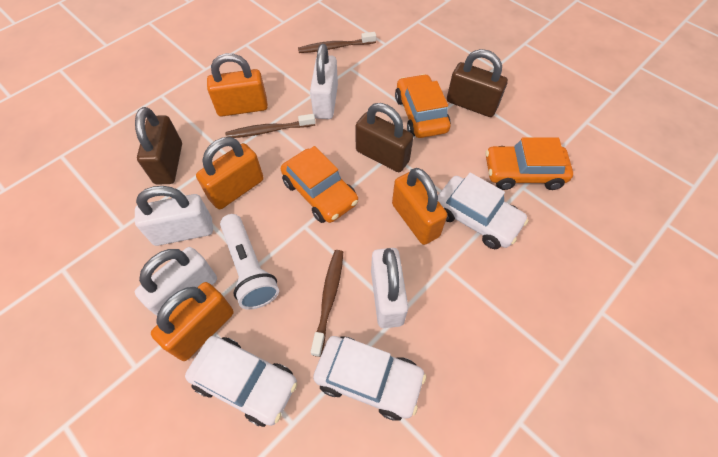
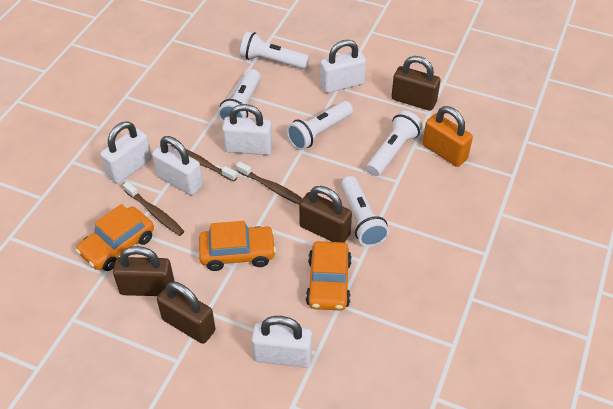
brown padlock: 3 -> 4
orange padlock: 4 -> 1
white car: 3 -> 0
white flashlight: 1 -> 5
white padlock: 4 -> 5

